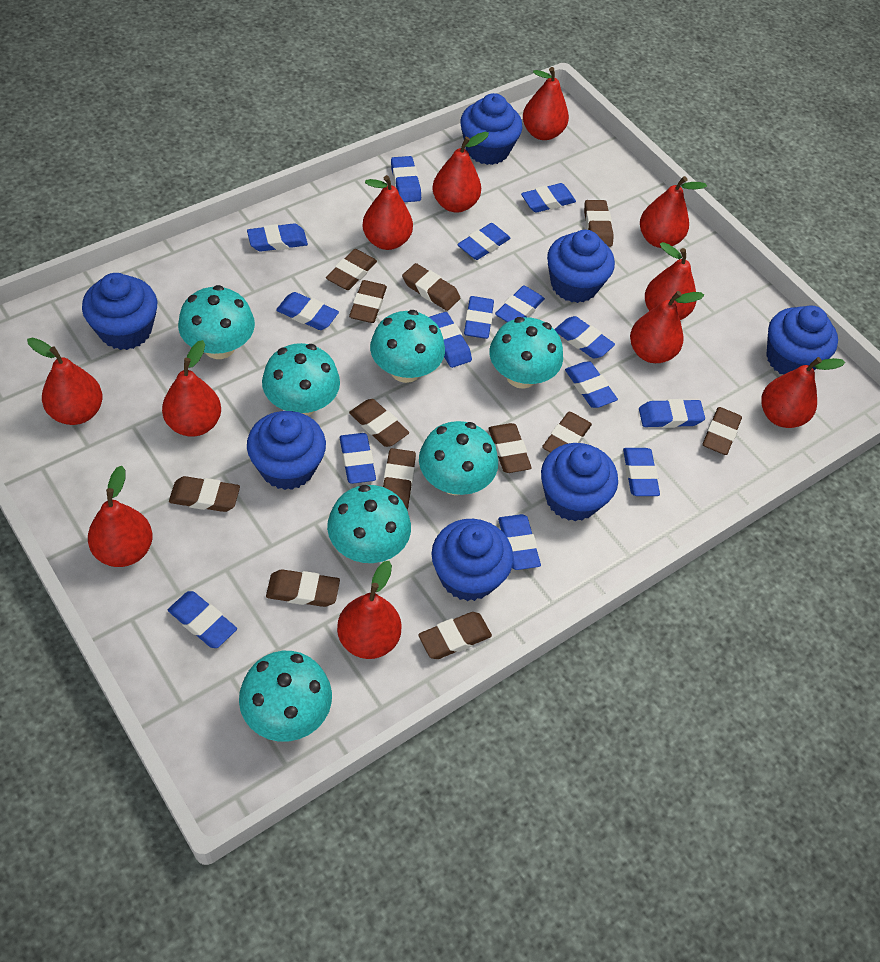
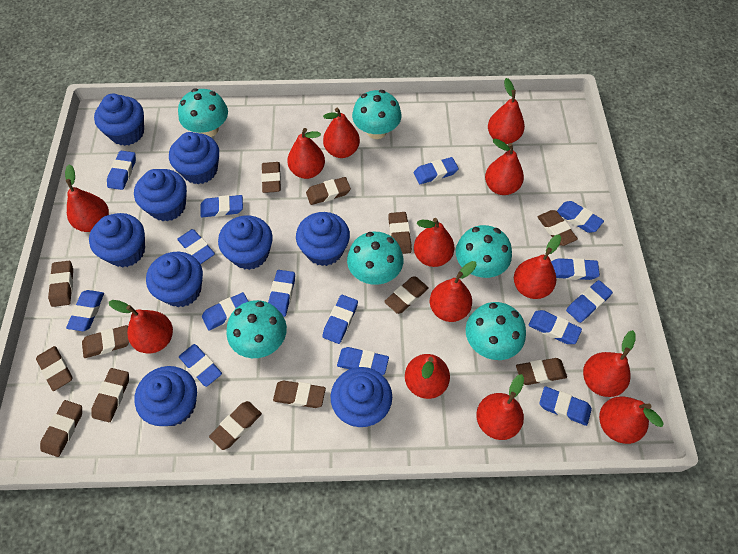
blue cupcake: 7 -> 9
brown eraser: 12 -> 13
red pear: 11 -> 13
turquoise mushroom: 7 -> 6

